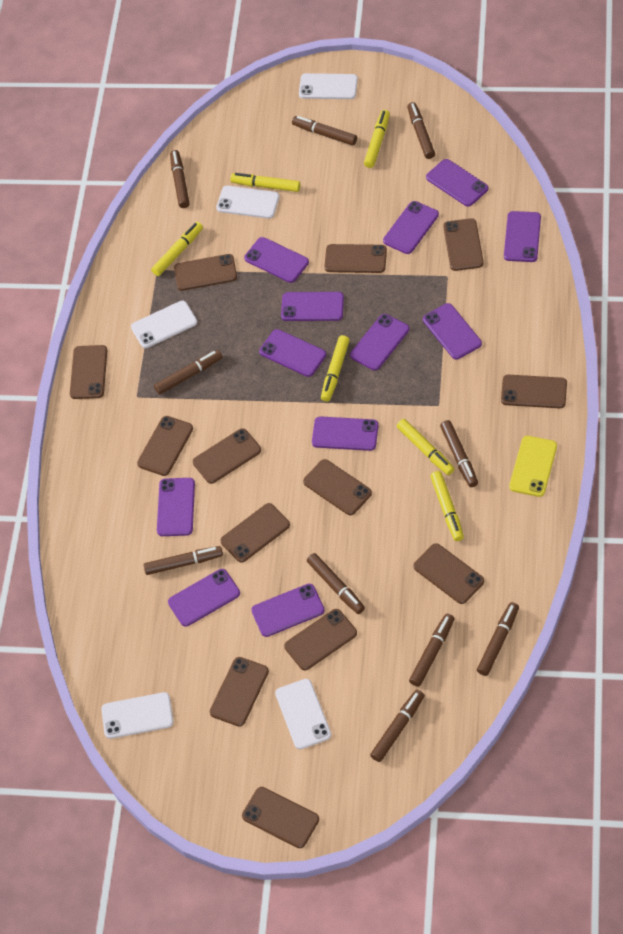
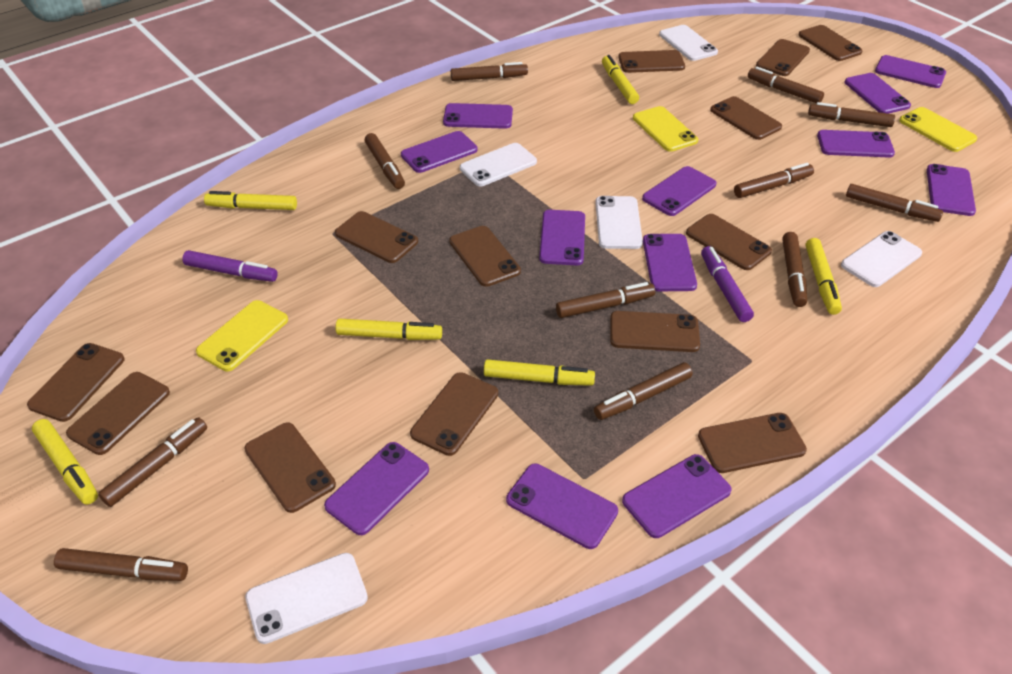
brown marker: 10 -> 11
purple marker: 0 -> 2
yellow phone: 1 -> 3

